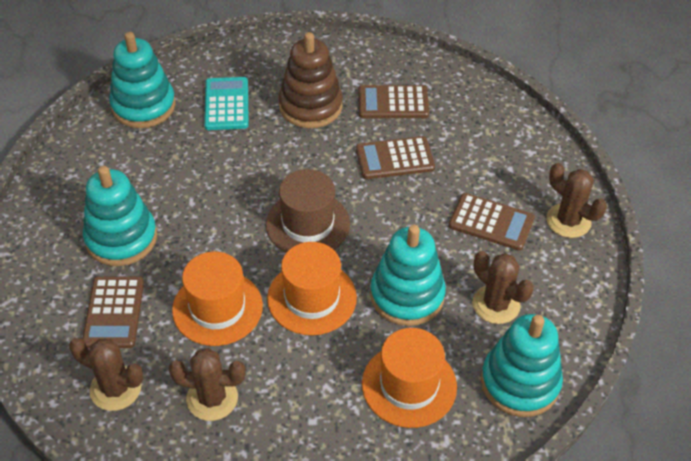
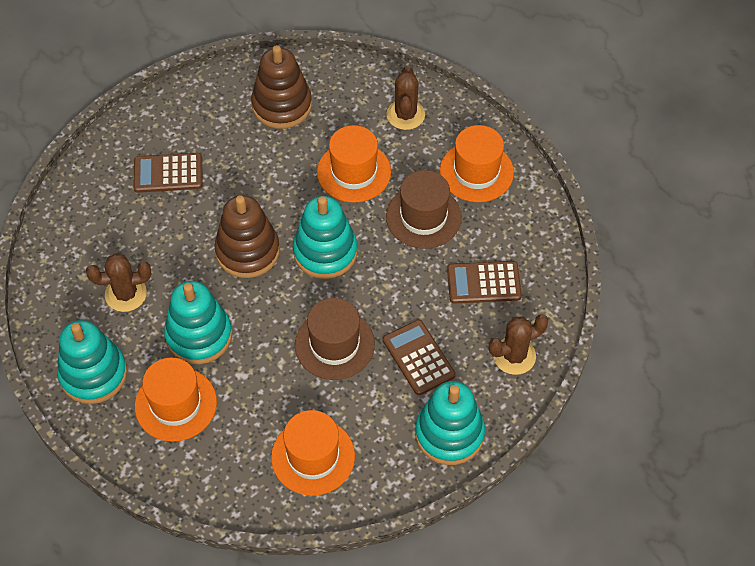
brown cactus: 4 -> 3
brown calculator: 4 -> 3
brown hat: 1 -> 2
brown stacking toy: 1 -> 2
orange hat: 3 -> 4
turquoise calculator: 1 -> 0

